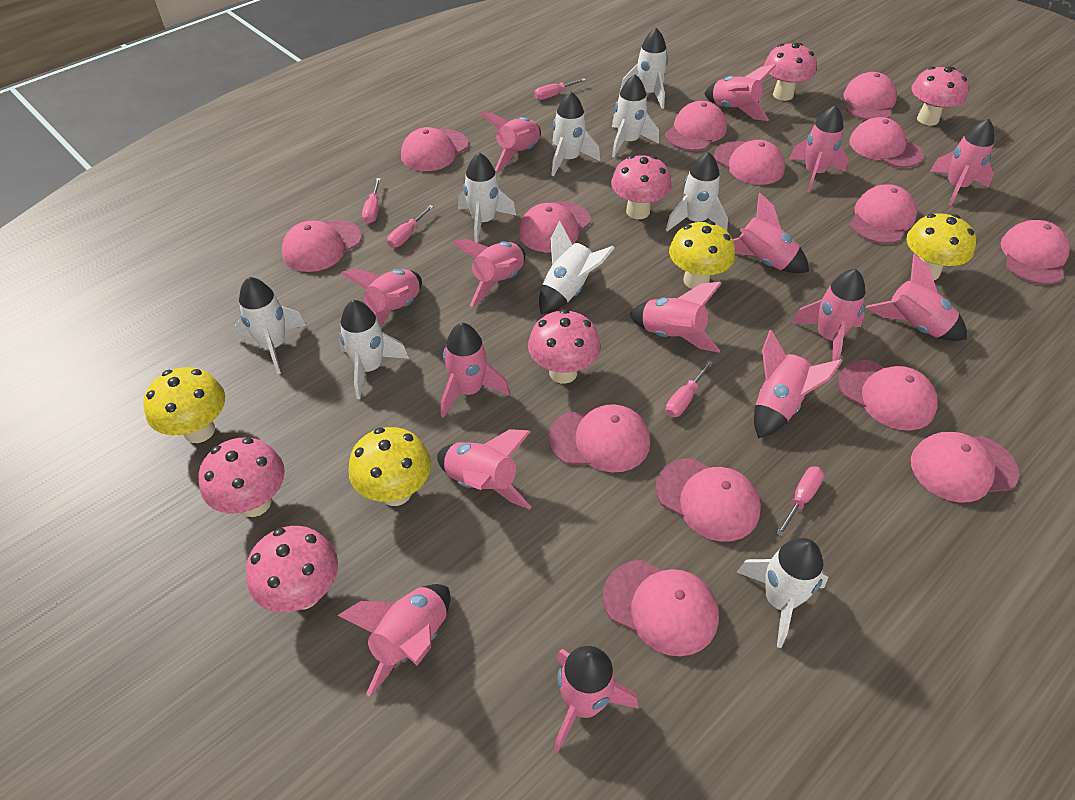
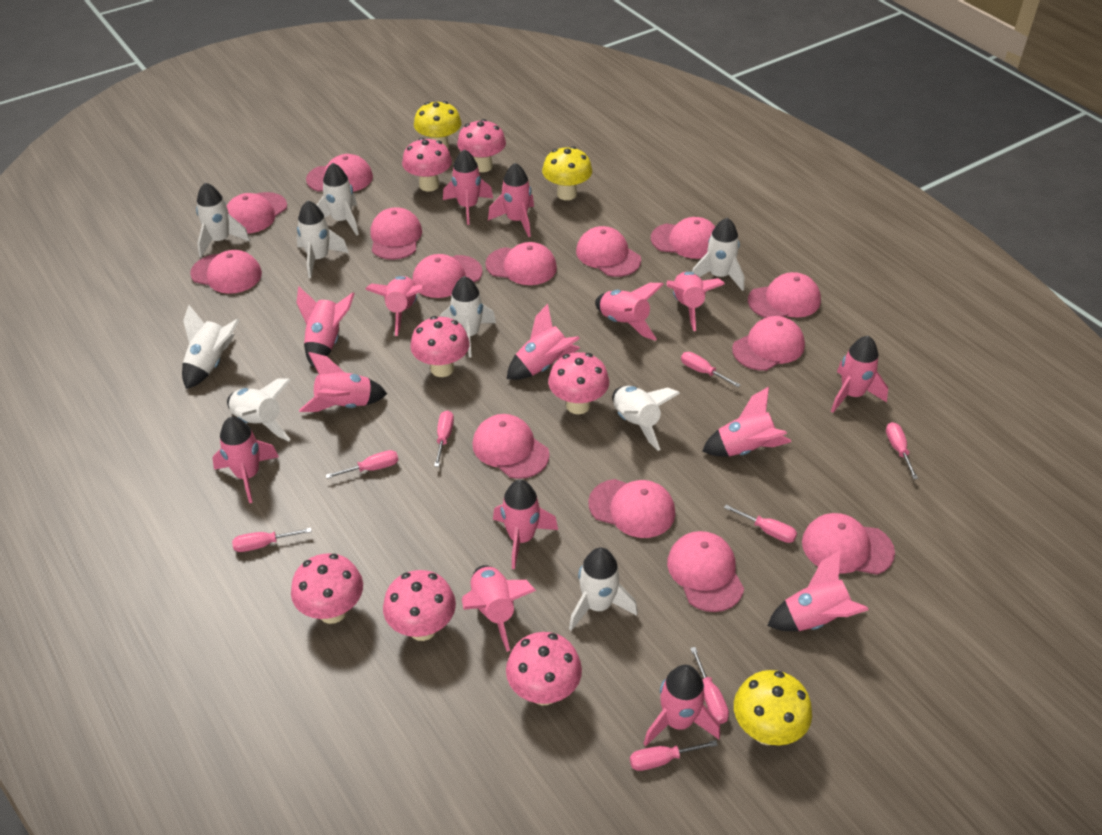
pink mushroom: 6 -> 7
pink screwdriver: 5 -> 8
yellow mushroom: 4 -> 3

